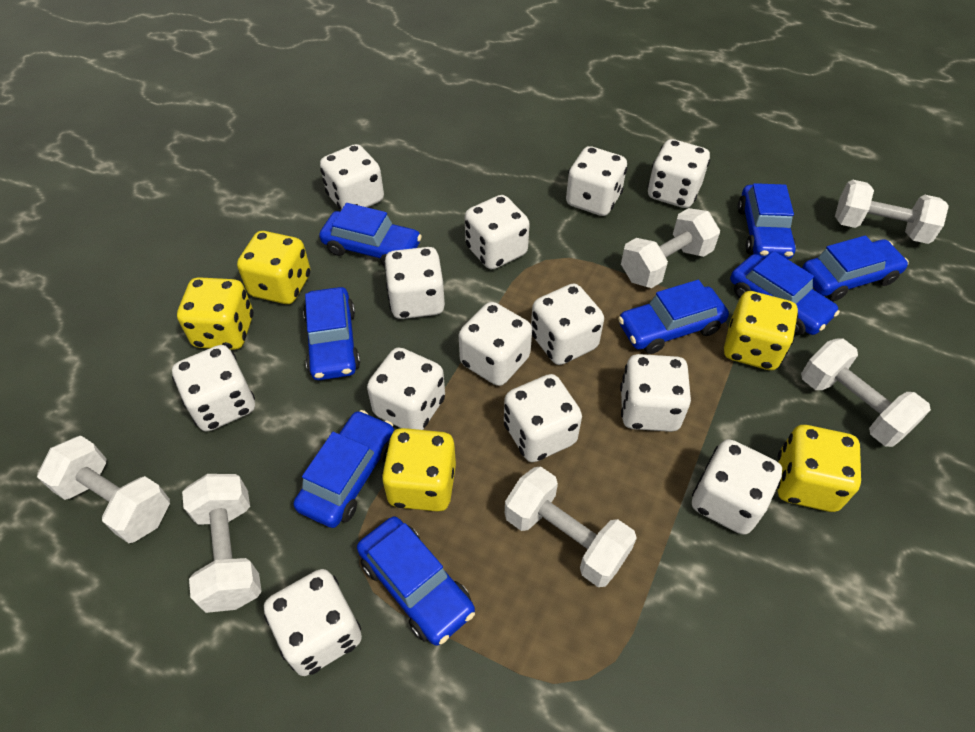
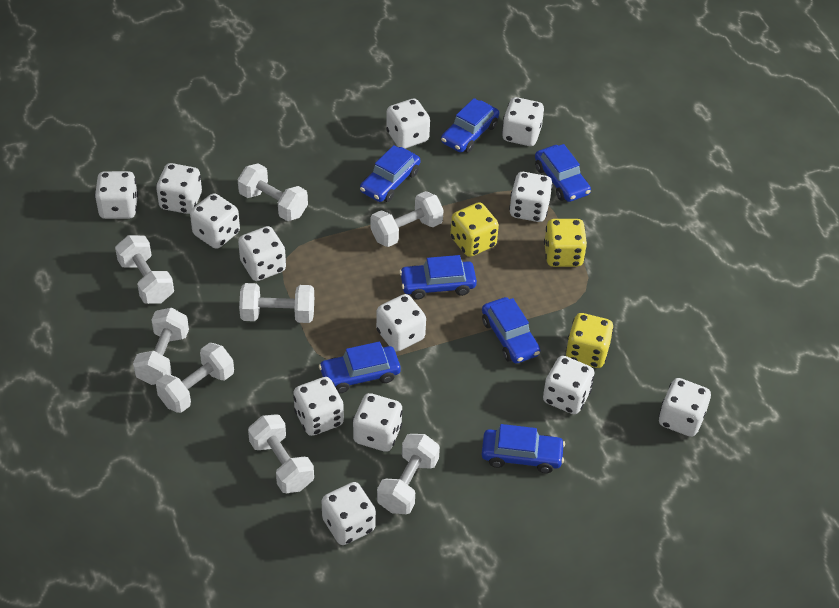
blue car: 8 -> 7
white dumbbell: 6 -> 8
yellow dice: 5 -> 3

